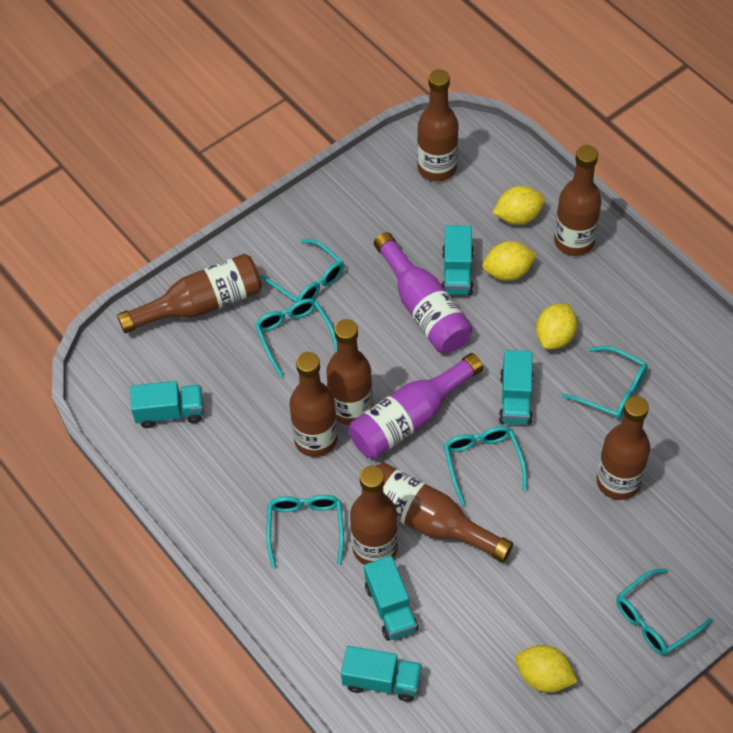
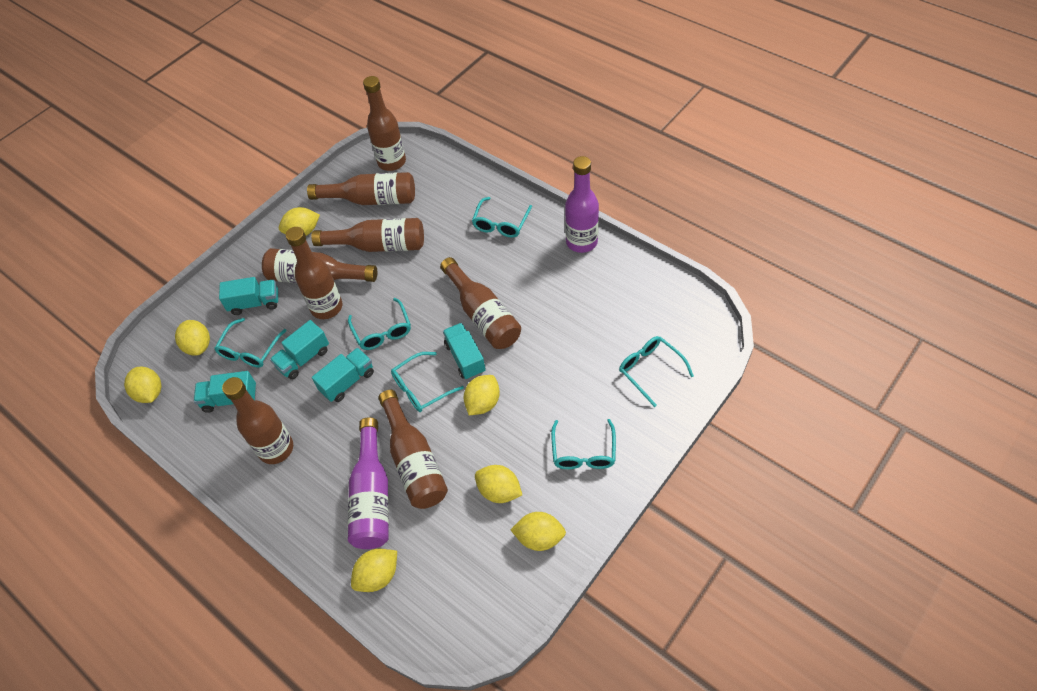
yellow lemon: 4 -> 7

